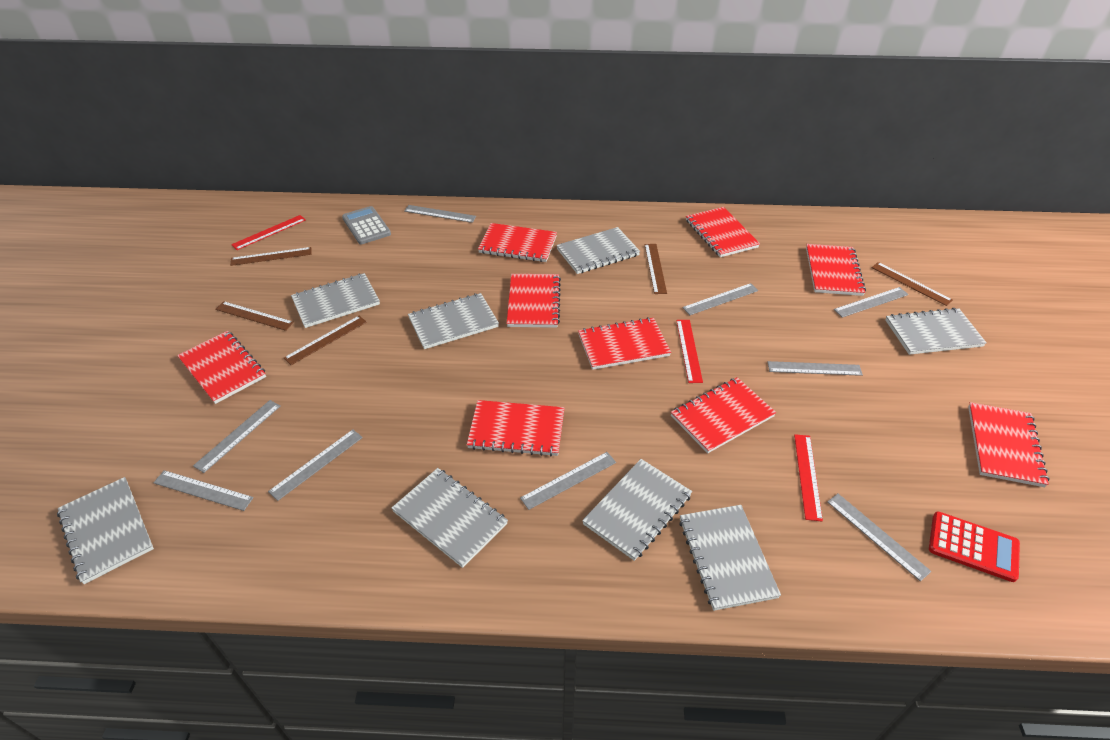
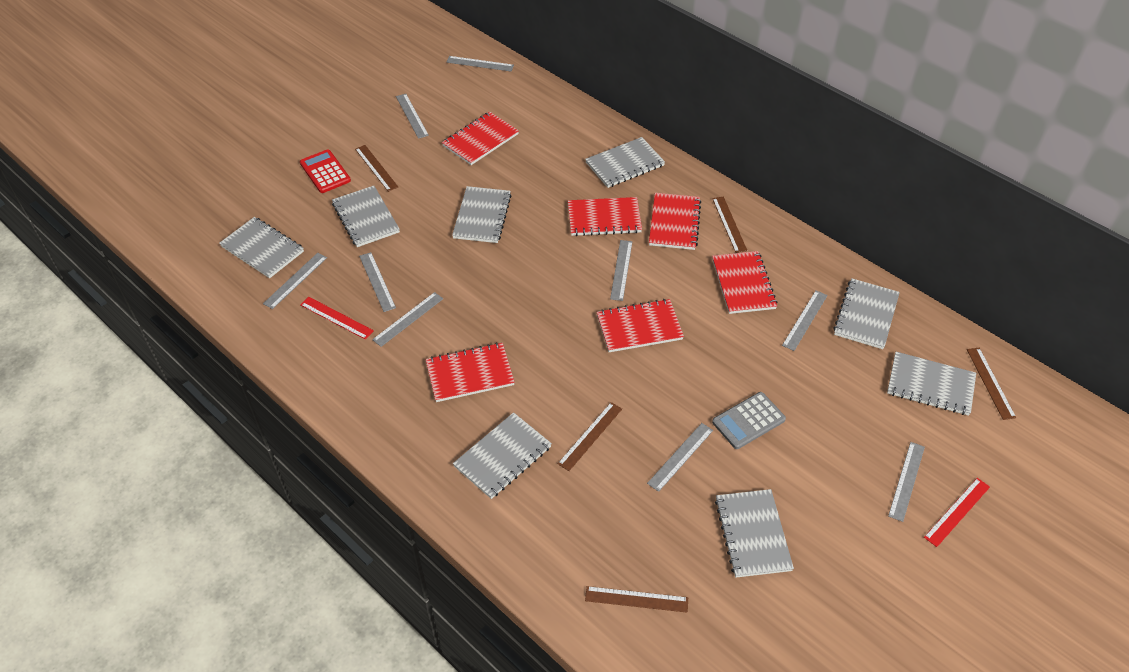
red notebook: 9 -> 6
red ruler: 3 -> 2

